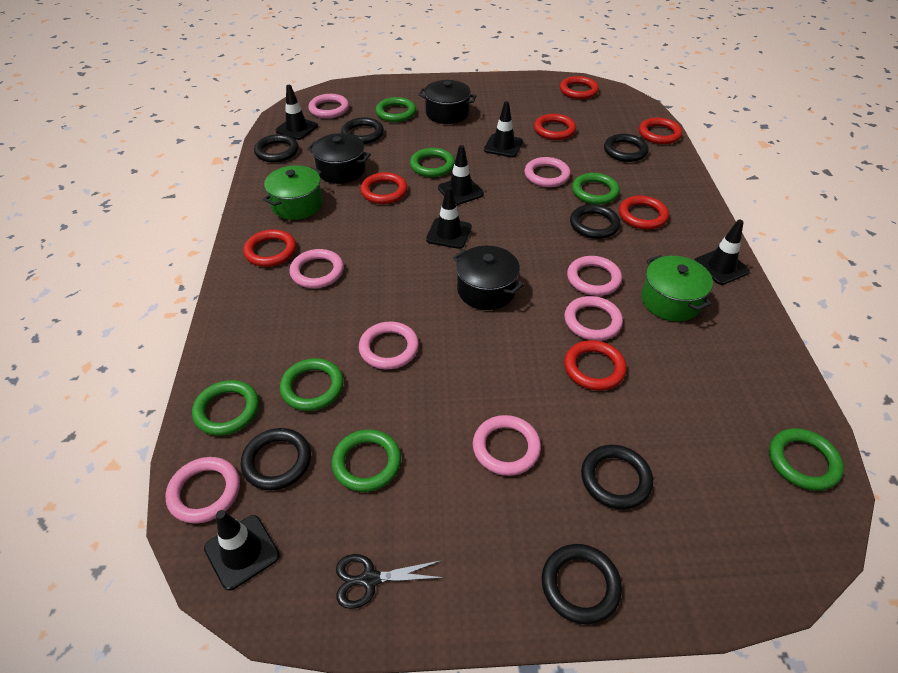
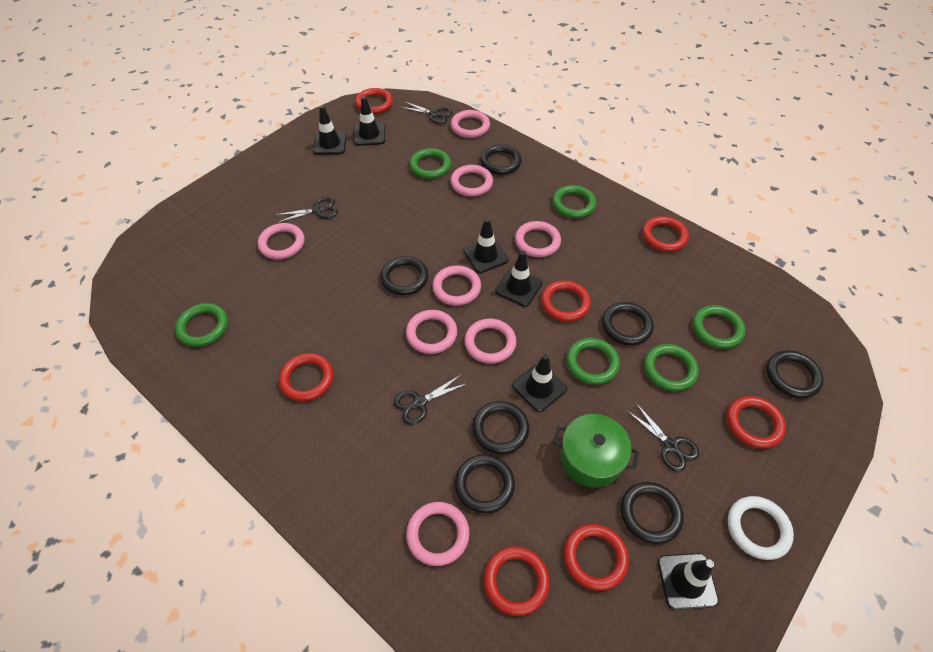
black pot: 3 -> 0
black scissors: 1 -> 4
green pot: 2 -> 1
green ring: 7 -> 6
white ring: 0 -> 1

